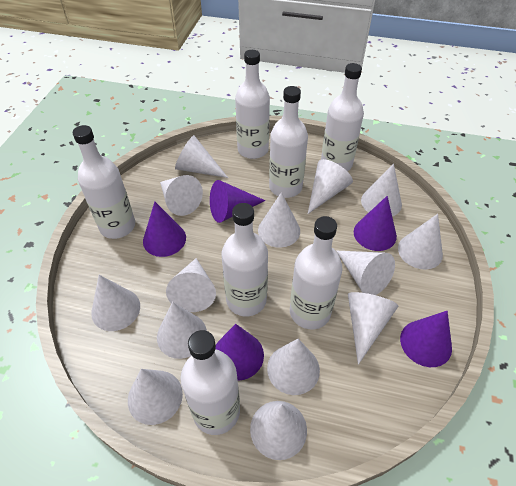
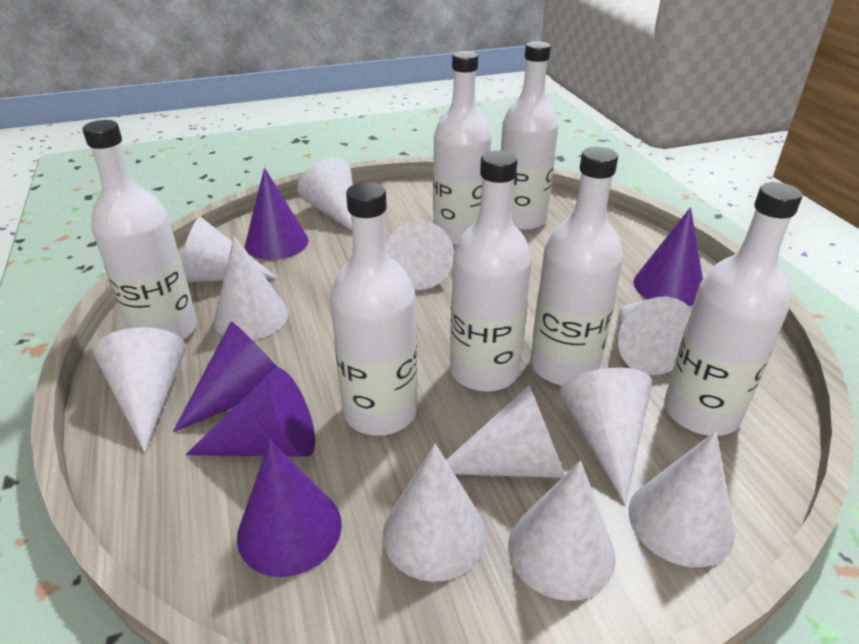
white cone: 14 -> 11

